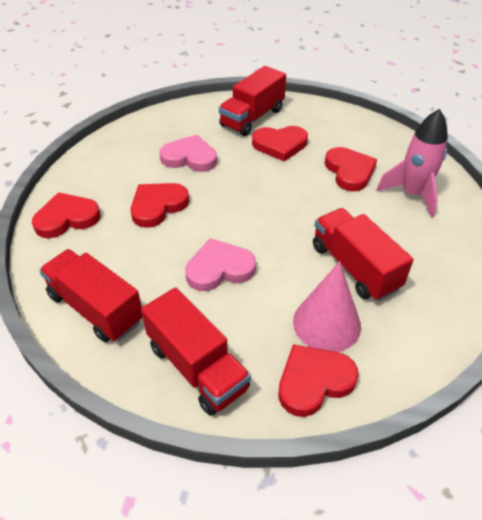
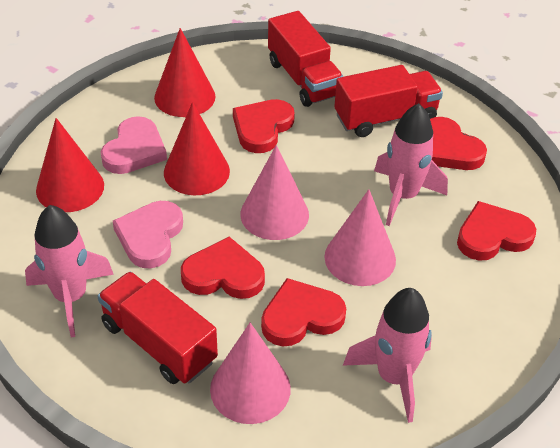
pink cone: 1 -> 3
pink rocket: 1 -> 3
red cone: 0 -> 3
red truck: 4 -> 3

